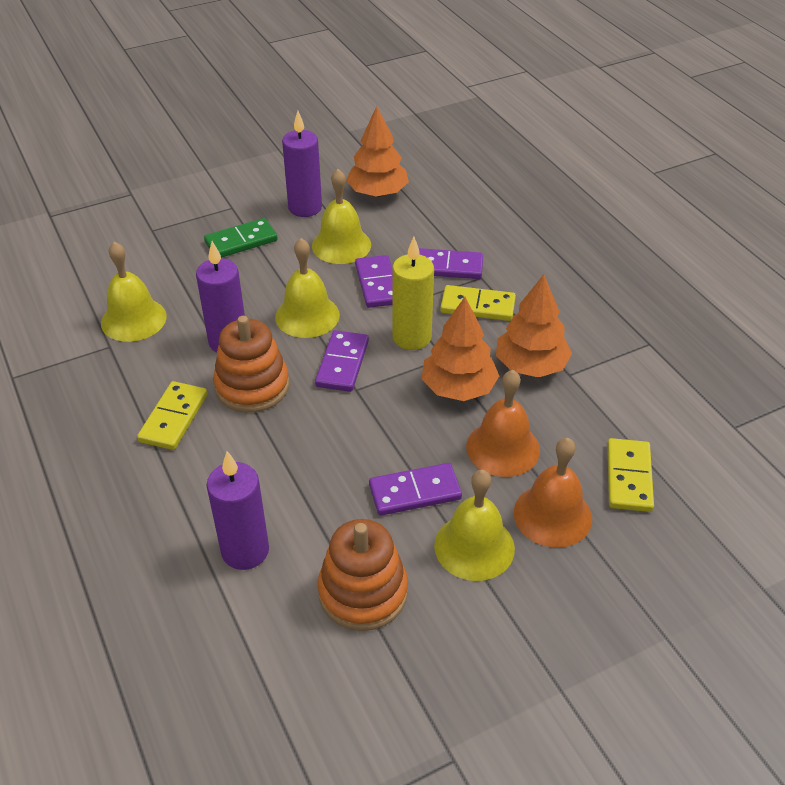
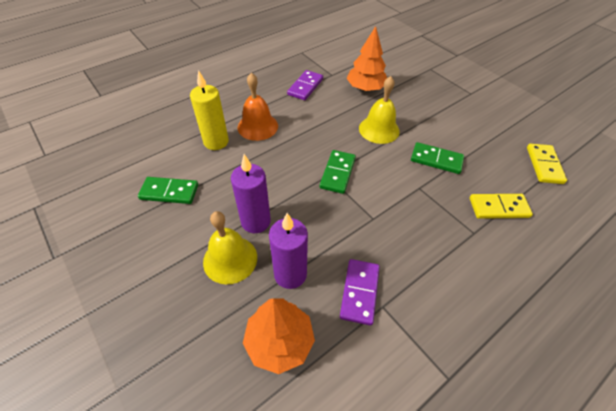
green domino: 1 -> 3
orange bell: 2 -> 1
orange stacking toy: 2 -> 0
orange tree: 3 -> 2
purple candle: 3 -> 2
purple domino: 4 -> 2
yellow bell: 4 -> 2
yellow domino: 3 -> 2

